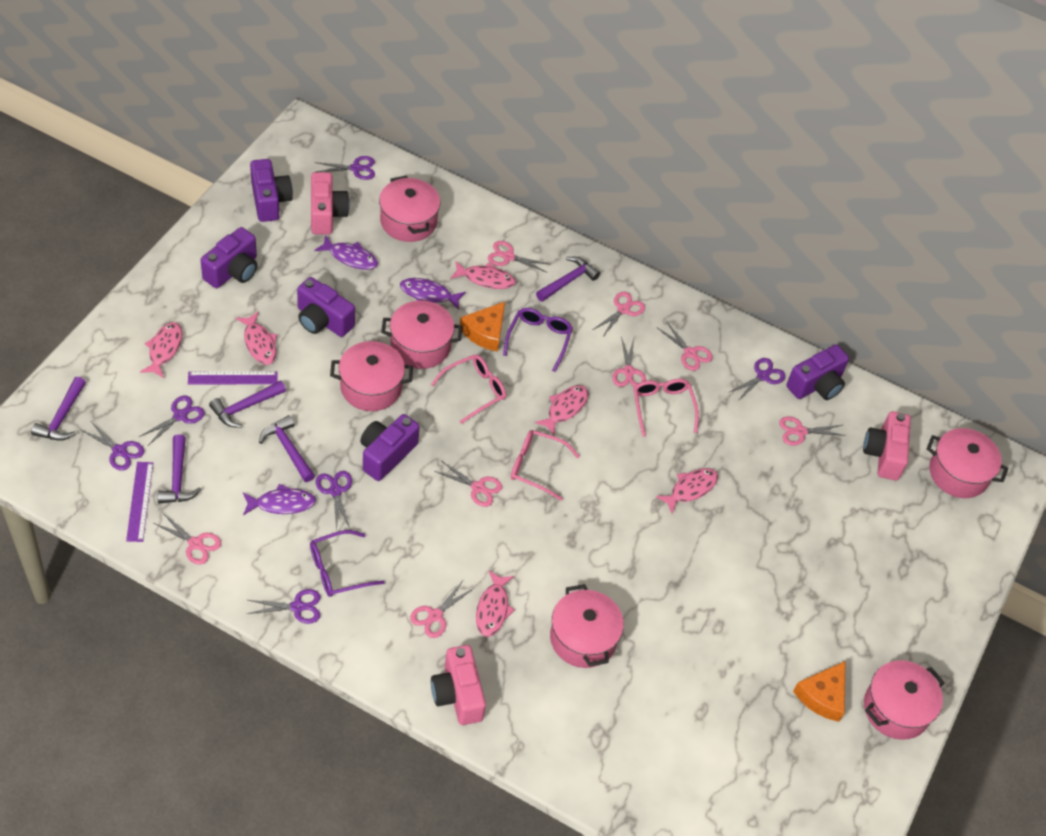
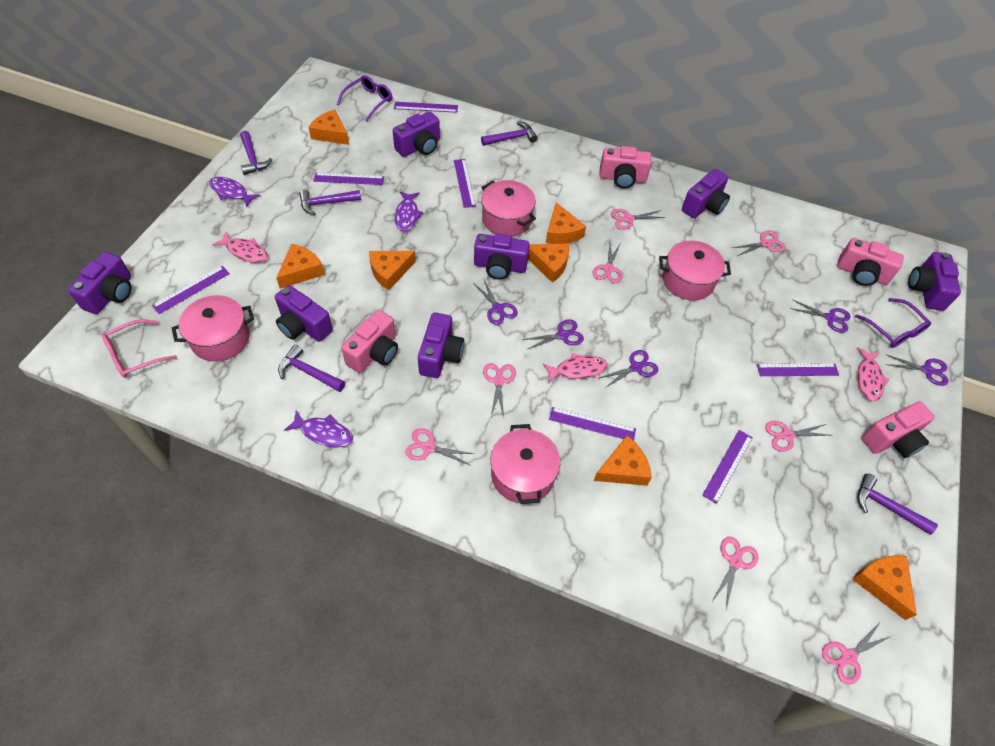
orange cheese: 2 -> 7
pink camera: 3 -> 4
pink fish: 6 -> 3
pink glasses: 3 -> 1
pink pot: 6 -> 4
purple camera: 5 -> 7
purple ruler: 2 -> 7
purple scissors: 6 -> 5

